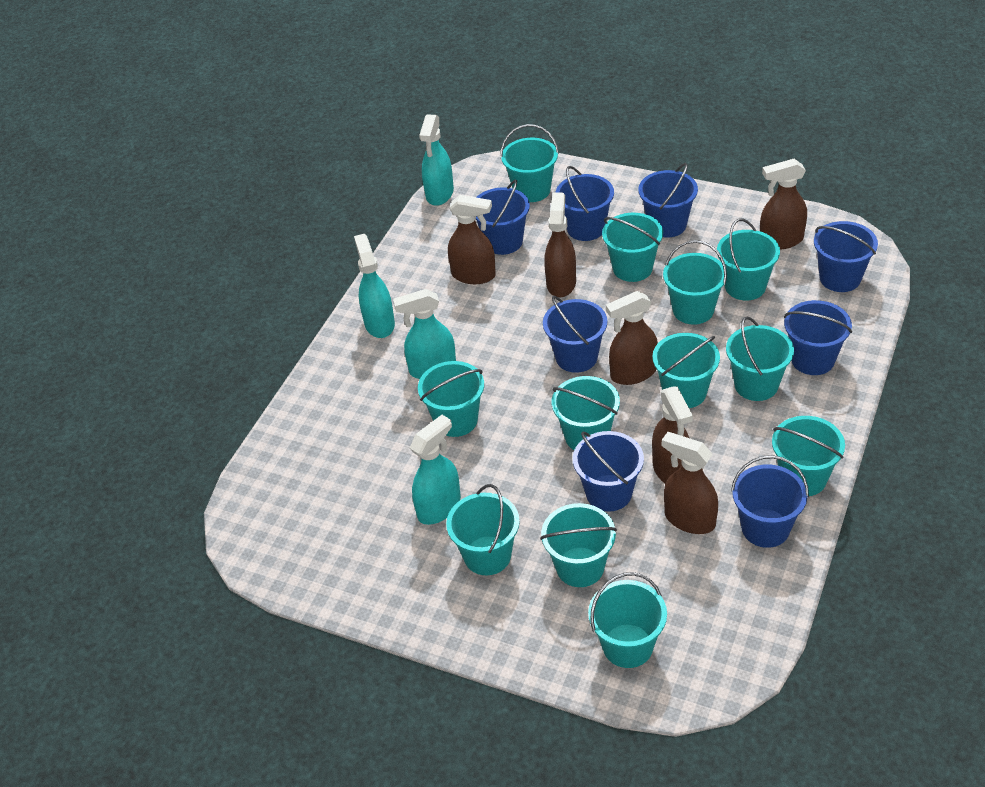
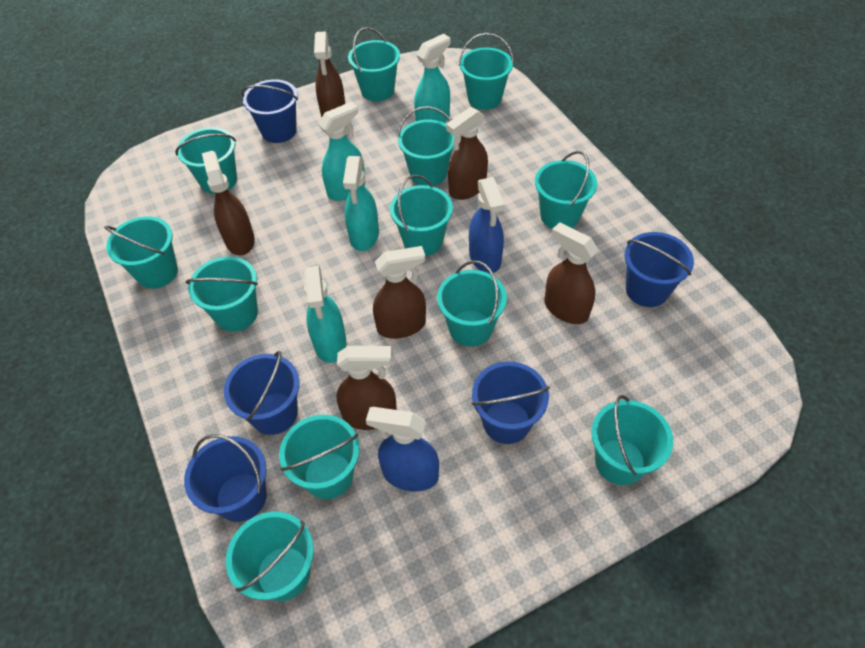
blue bucket: 8 -> 5
blue spray bottle: 0 -> 2

